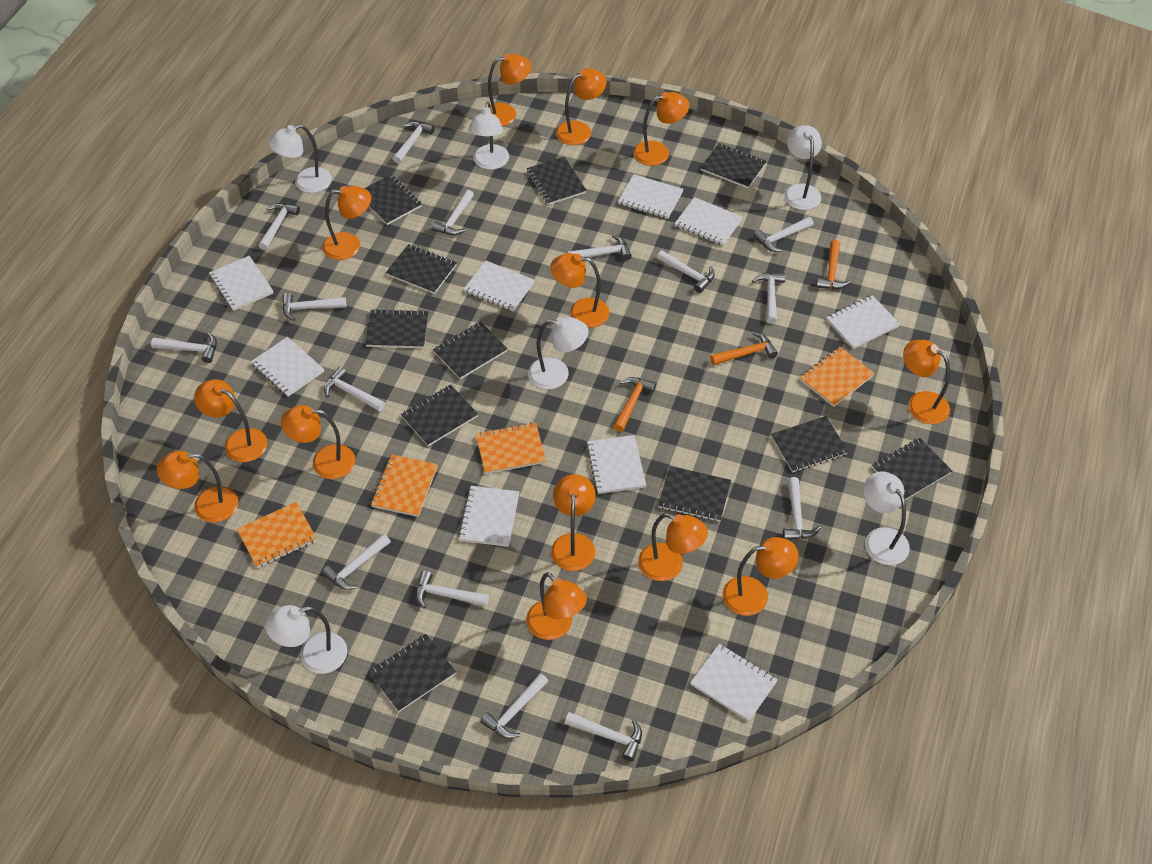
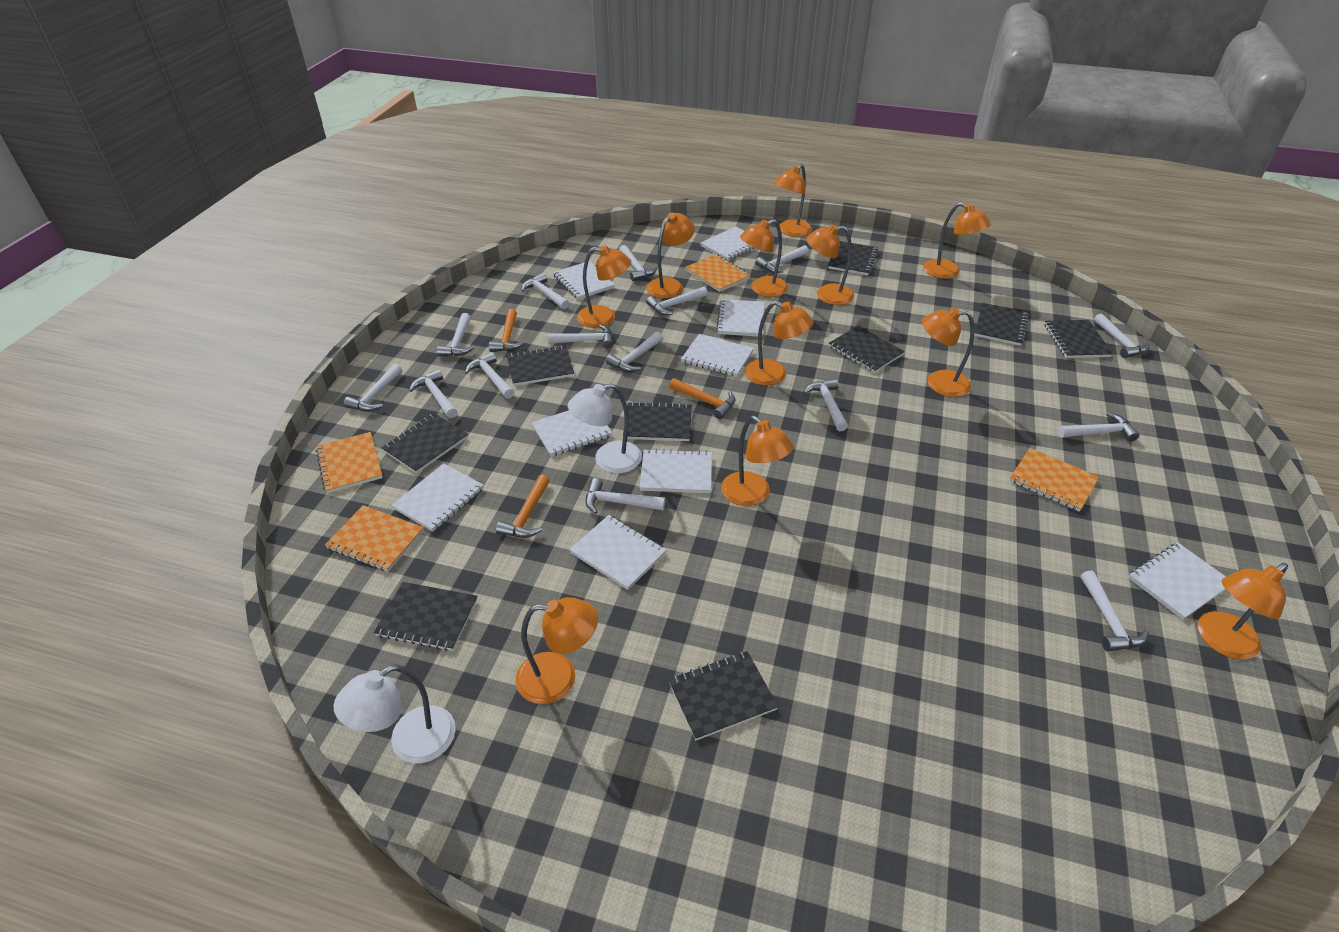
black notebook: 11 -> 9
orange lamp: 13 -> 11
white lamp: 6 -> 2

